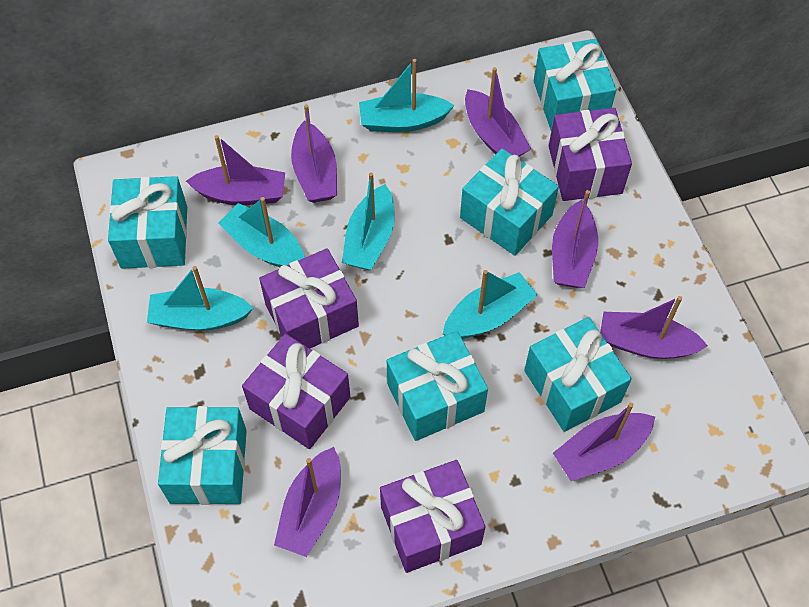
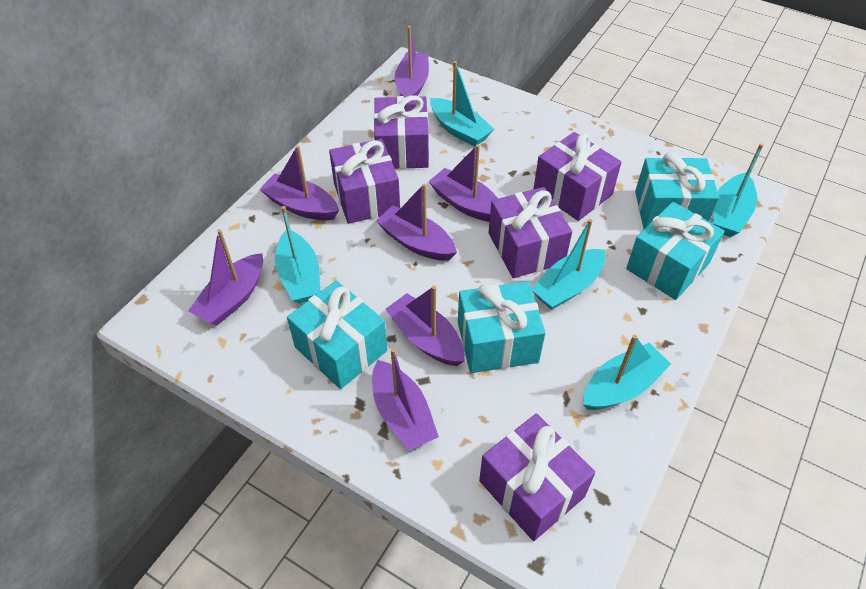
purple gift: 4 -> 5
turquoise gift: 6 -> 4

